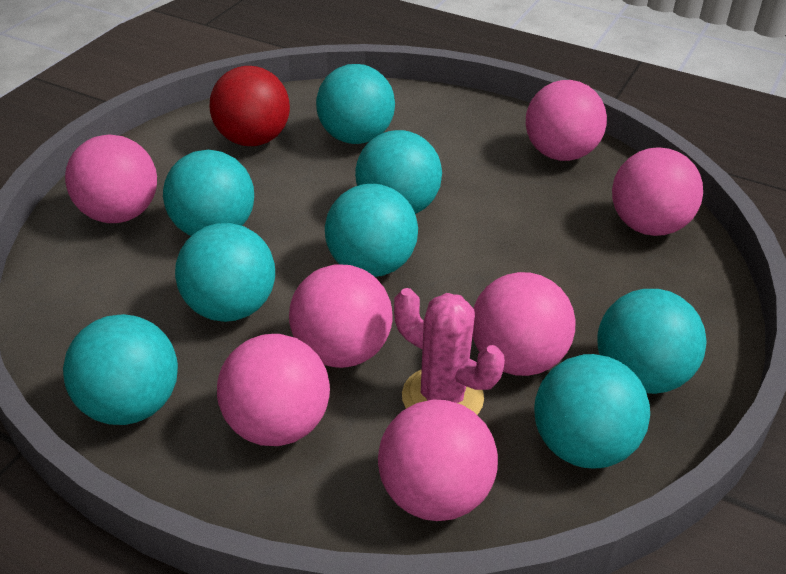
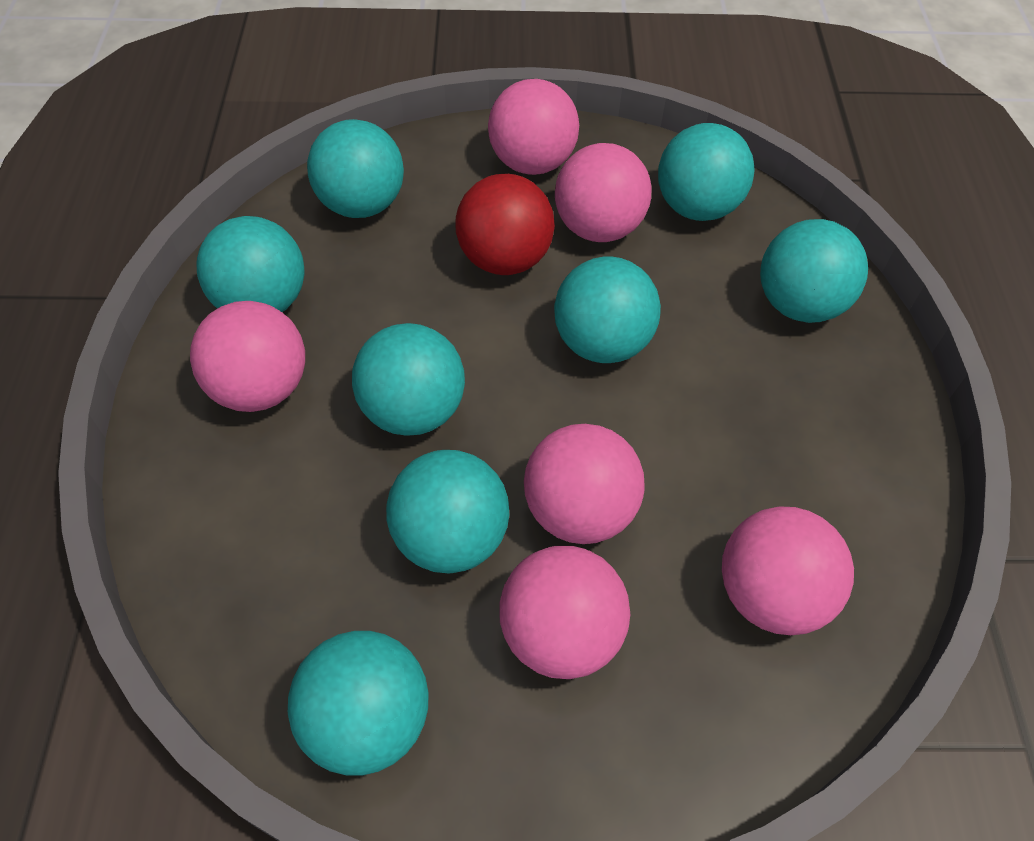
pink ball: 7 -> 6
pink cactus: 1 -> 0

